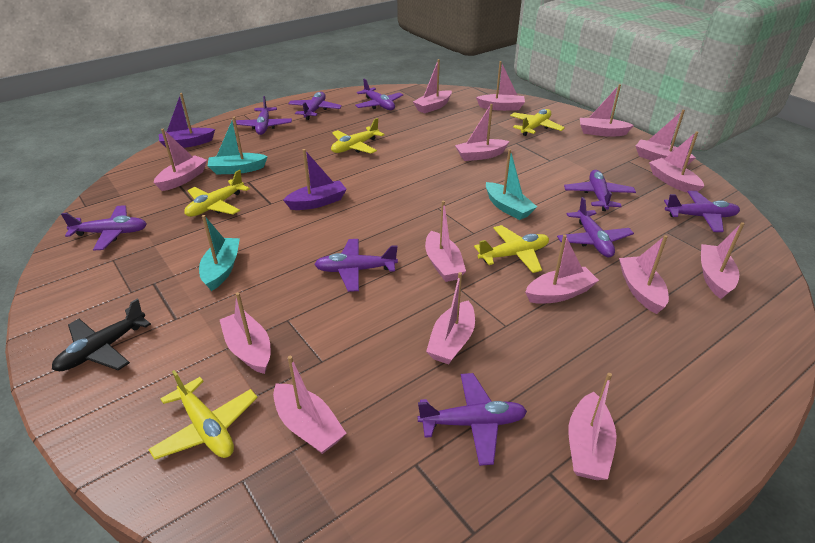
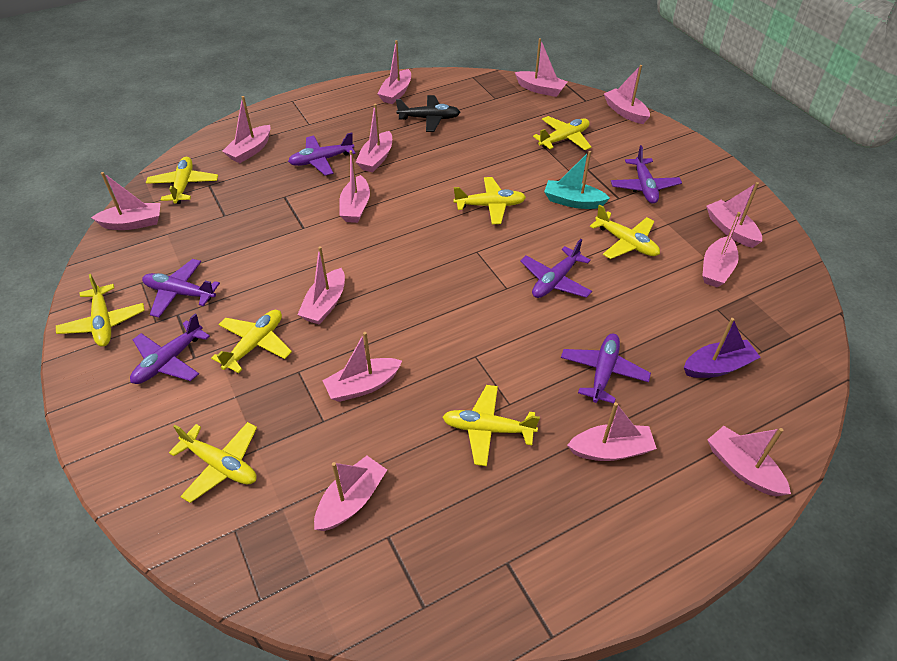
pink boat: 15 -> 14
purple boat: 2 -> 1
purple plane: 9 -> 6
turquoise boat: 3 -> 1
yellow plane: 5 -> 8

